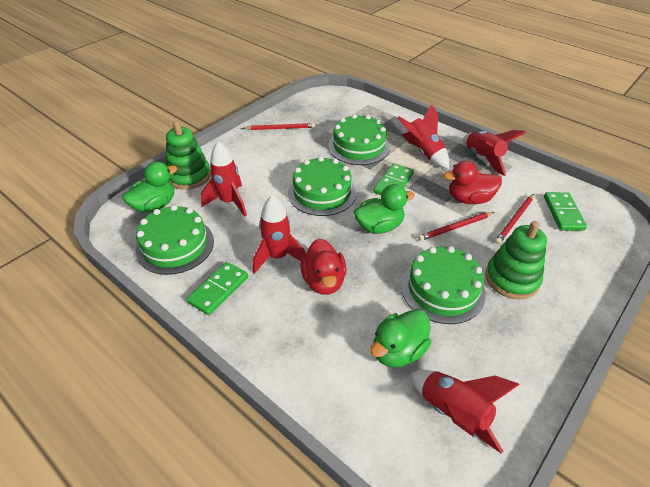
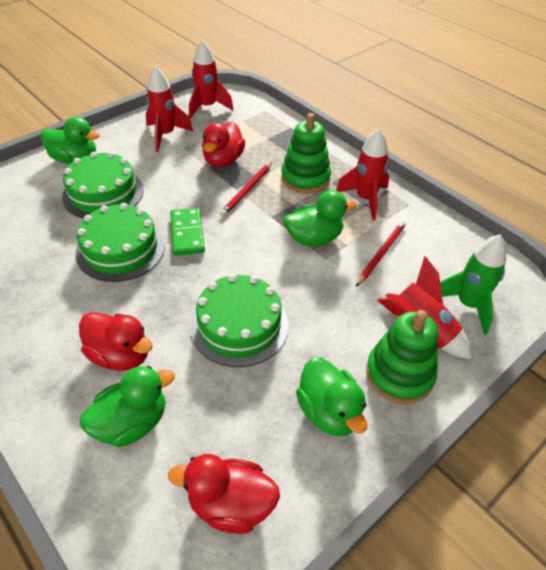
green cake: 4 -> 3
green domino: 3 -> 1
green duck: 3 -> 4
green rocket: 0 -> 1
red duck: 2 -> 3
red pencil: 3 -> 2
red rocket: 5 -> 4

